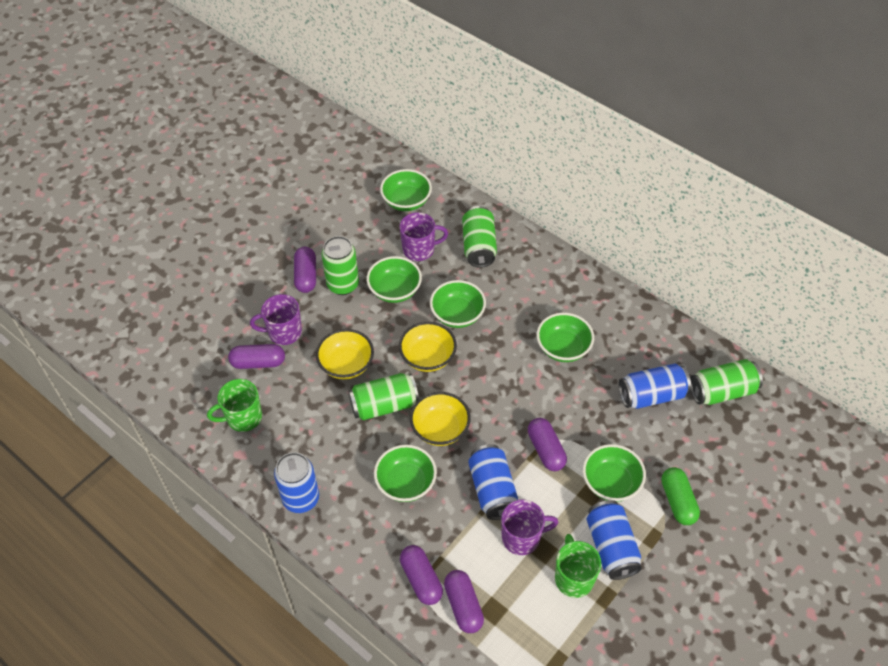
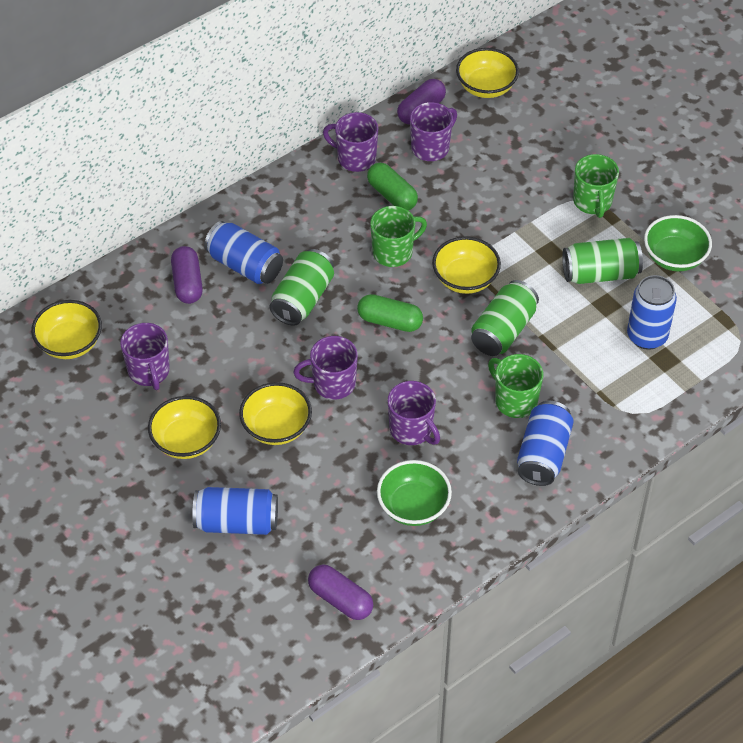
green bowl: 6 -> 2
green can: 4 -> 3
green capsule: 1 -> 2
green mug: 2 -> 3
purple capsule: 5 -> 3
purple mug: 3 -> 5
yellow bowl: 3 -> 5

